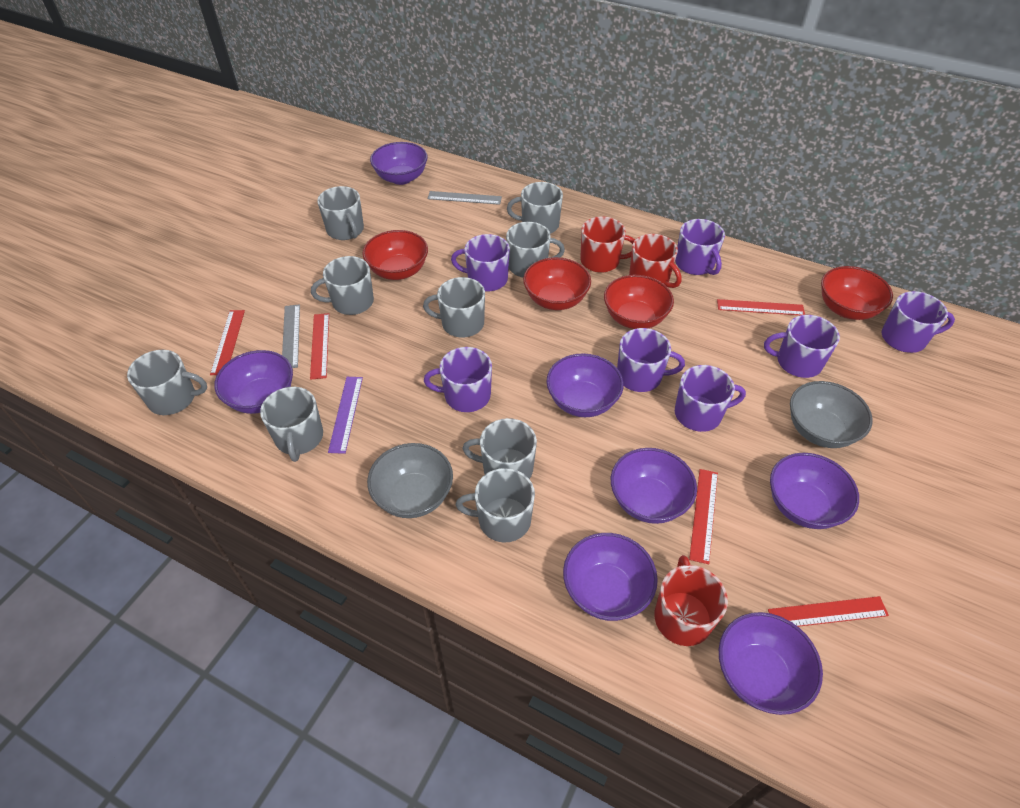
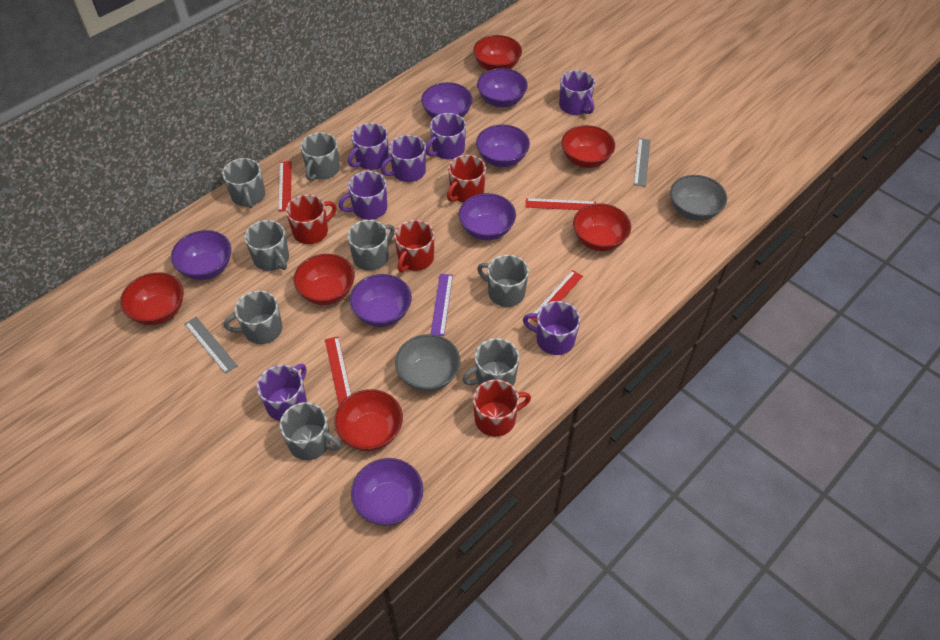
grey mug: 9 -> 8
red bowl: 4 -> 6
red mug: 3 -> 4
red ruler: 5 -> 4

